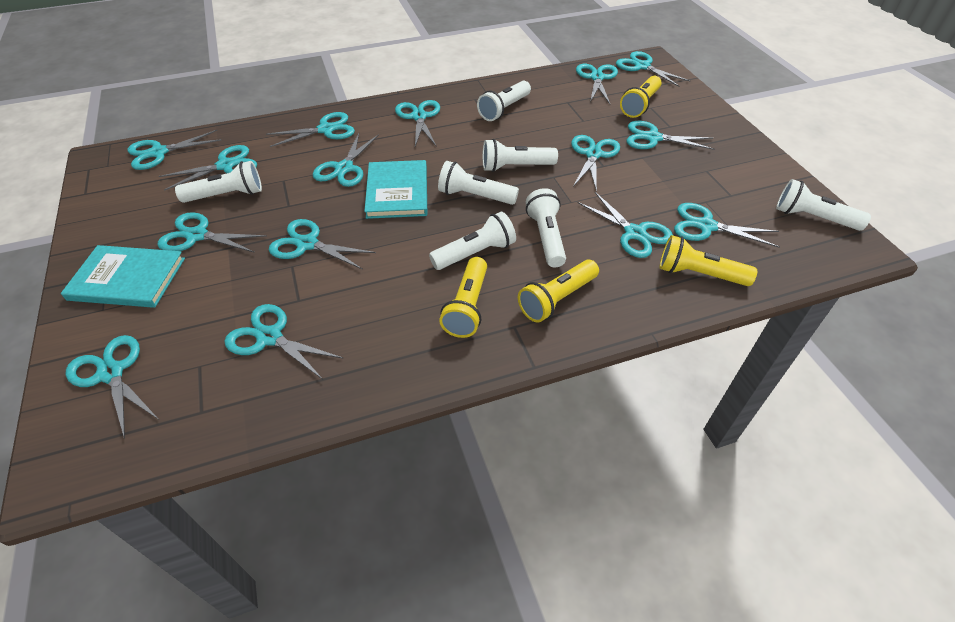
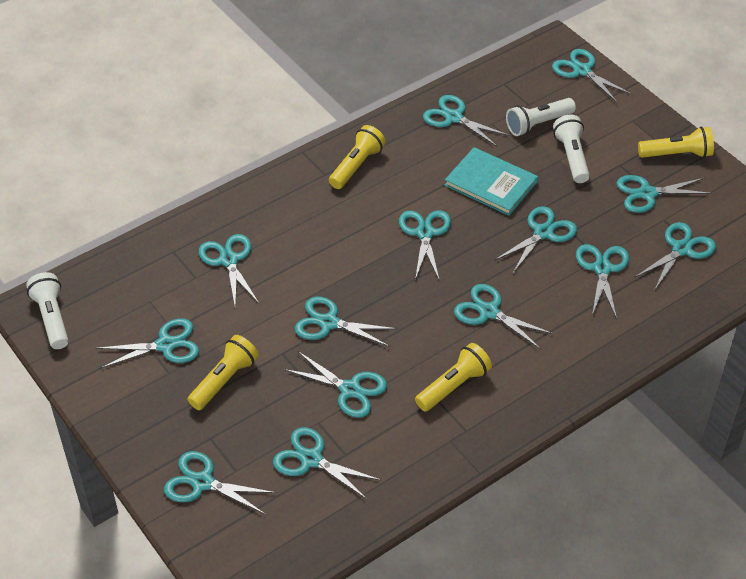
turquoise book: 2 -> 1
turquoise scissors: 15 -> 14
white flashlight: 7 -> 3

